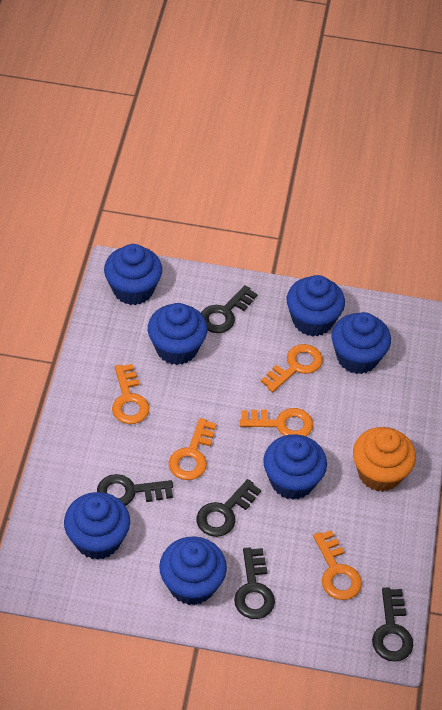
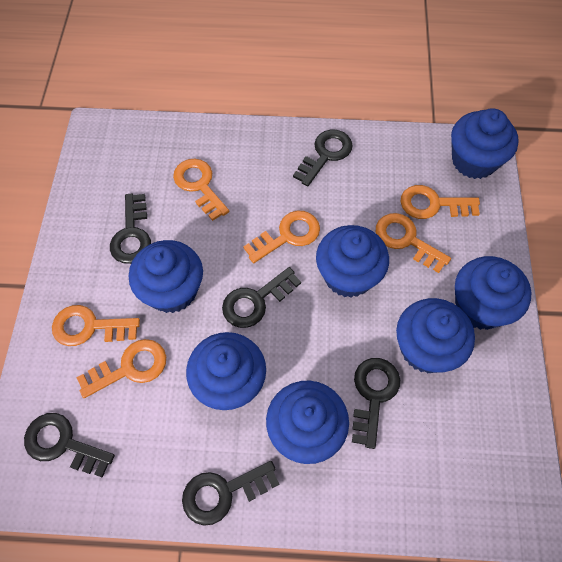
black key: 5 -> 6
orange cupcake: 1 -> 0
orange key: 5 -> 6

